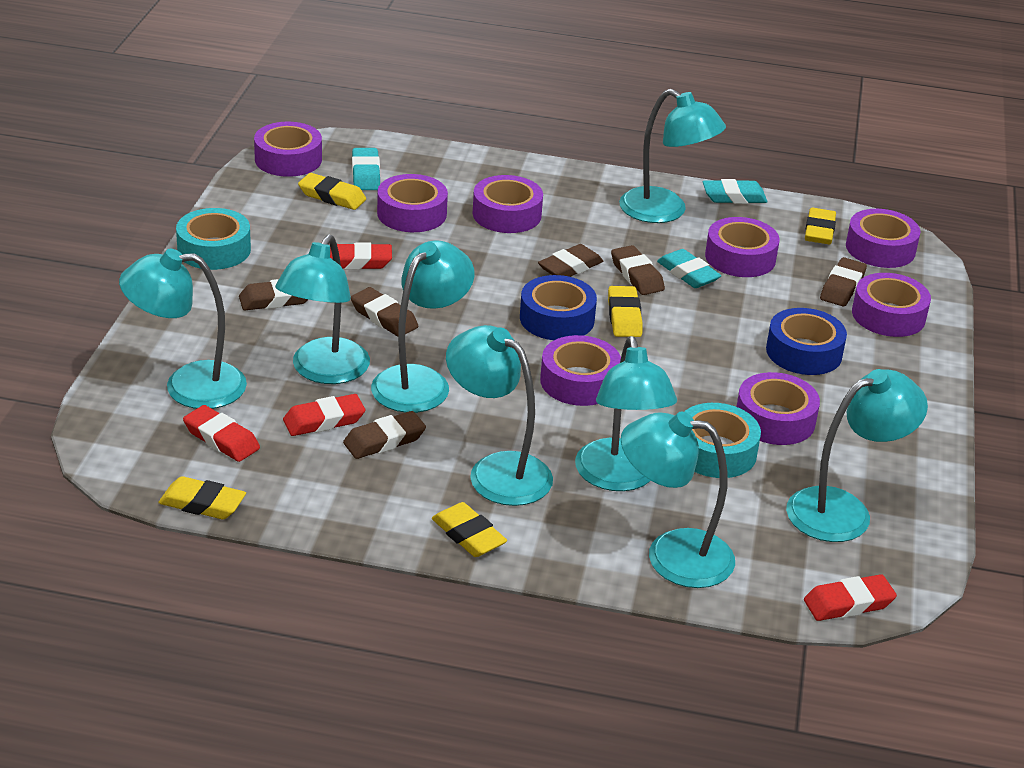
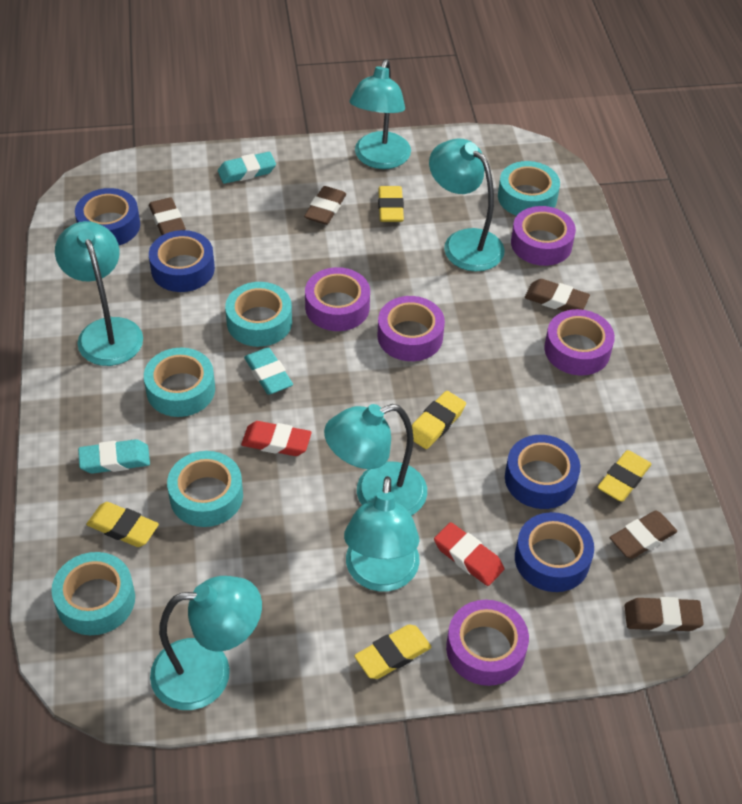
blue tape: 2 -> 4
brown eraser: 6 -> 5
purple tape: 8 -> 5
red eraser: 4 -> 2
turquoise lamp: 8 -> 6
turquoise tape: 2 -> 5

